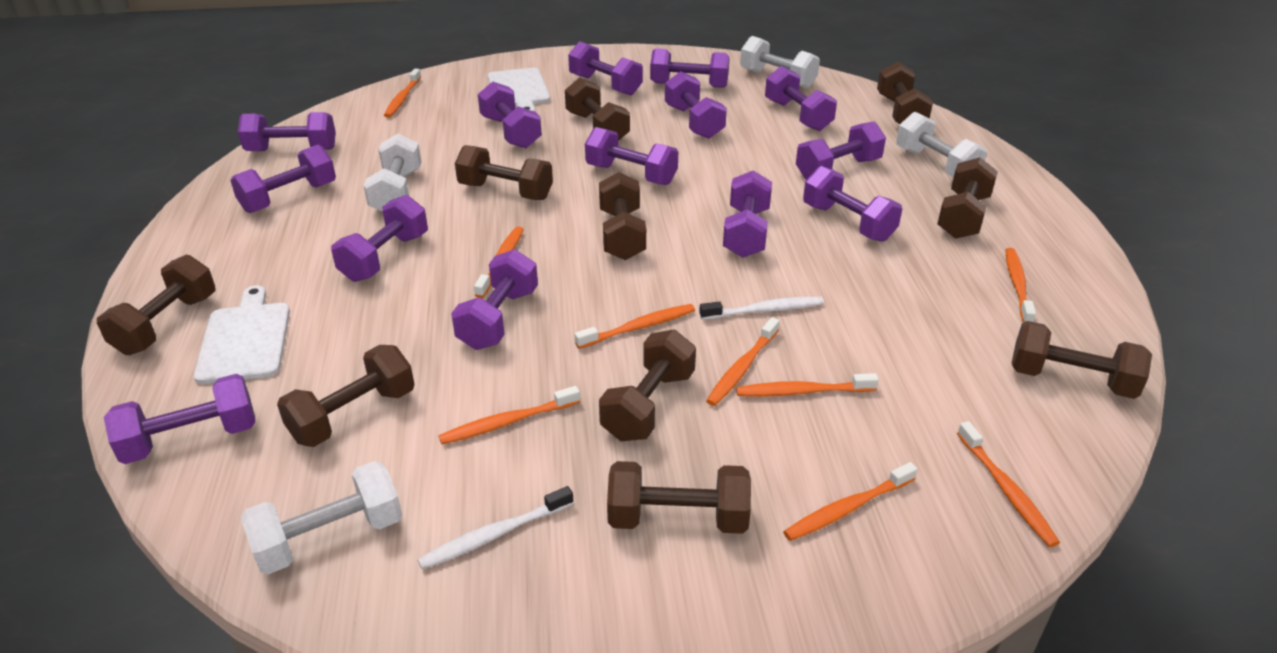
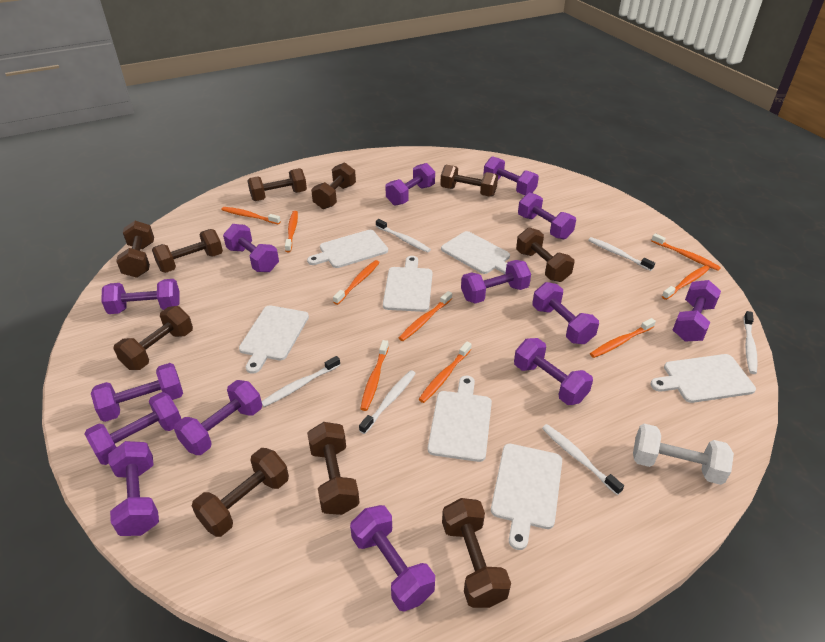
white cutting board: 2 -> 7
white dumbbell: 4 -> 1
white toothbrush: 2 -> 6

